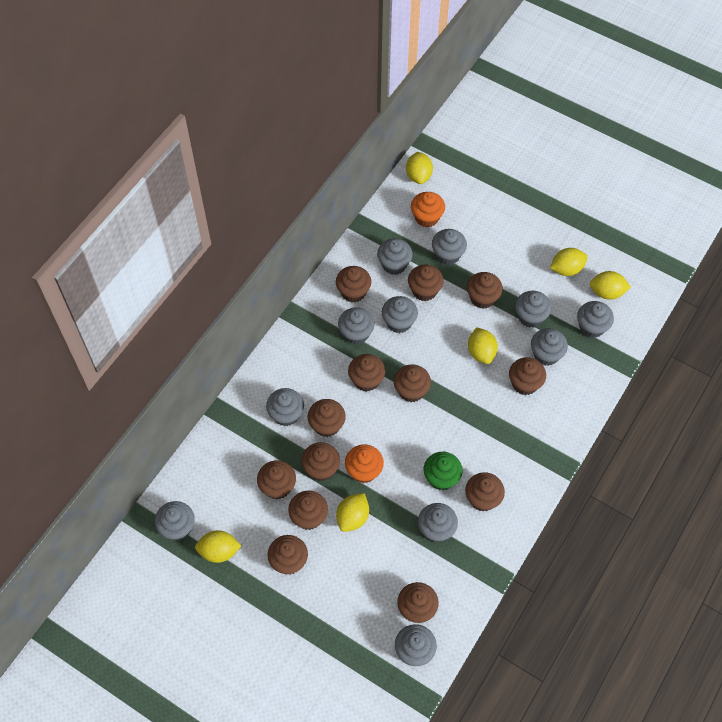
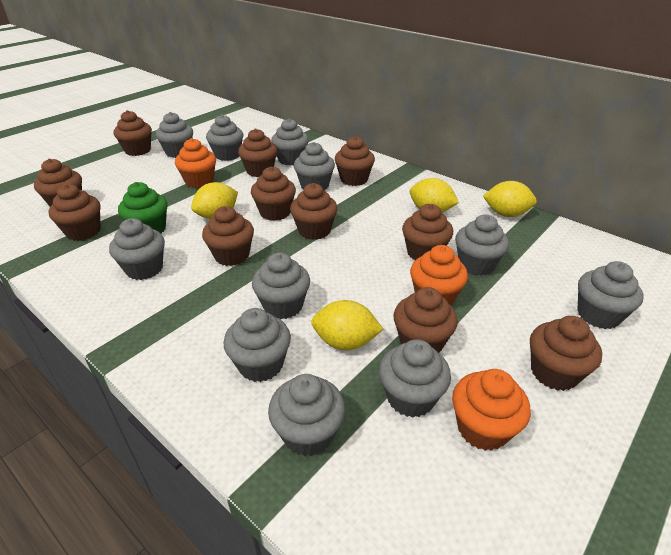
brown cupcake: 13 -> 11
orange cupcake: 2 -> 3
yellow lemon: 6 -> 4

